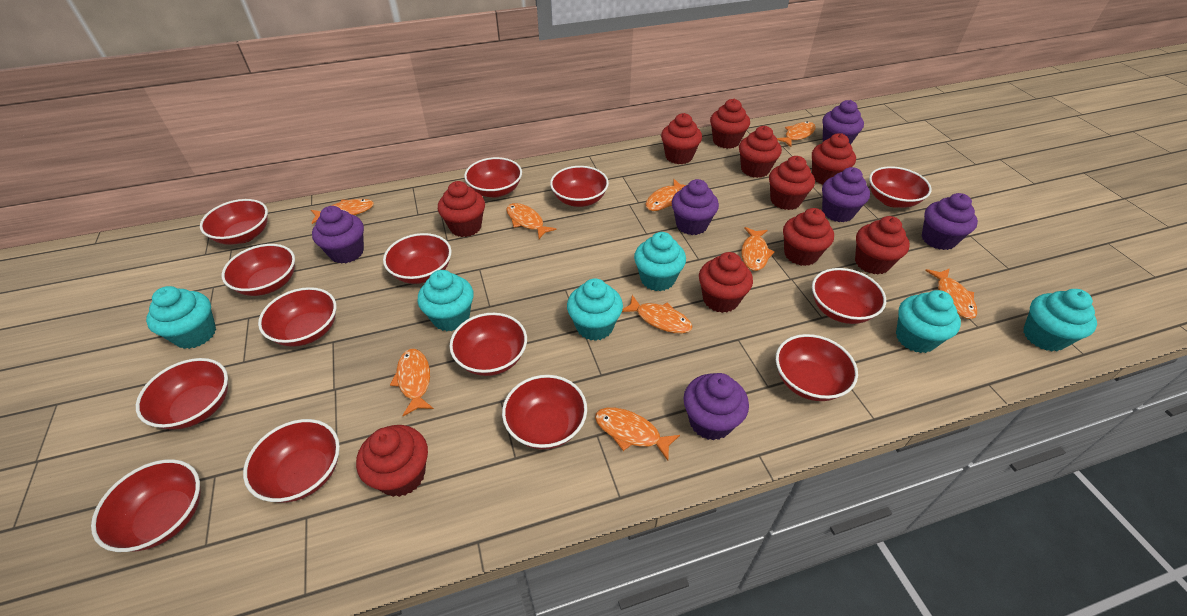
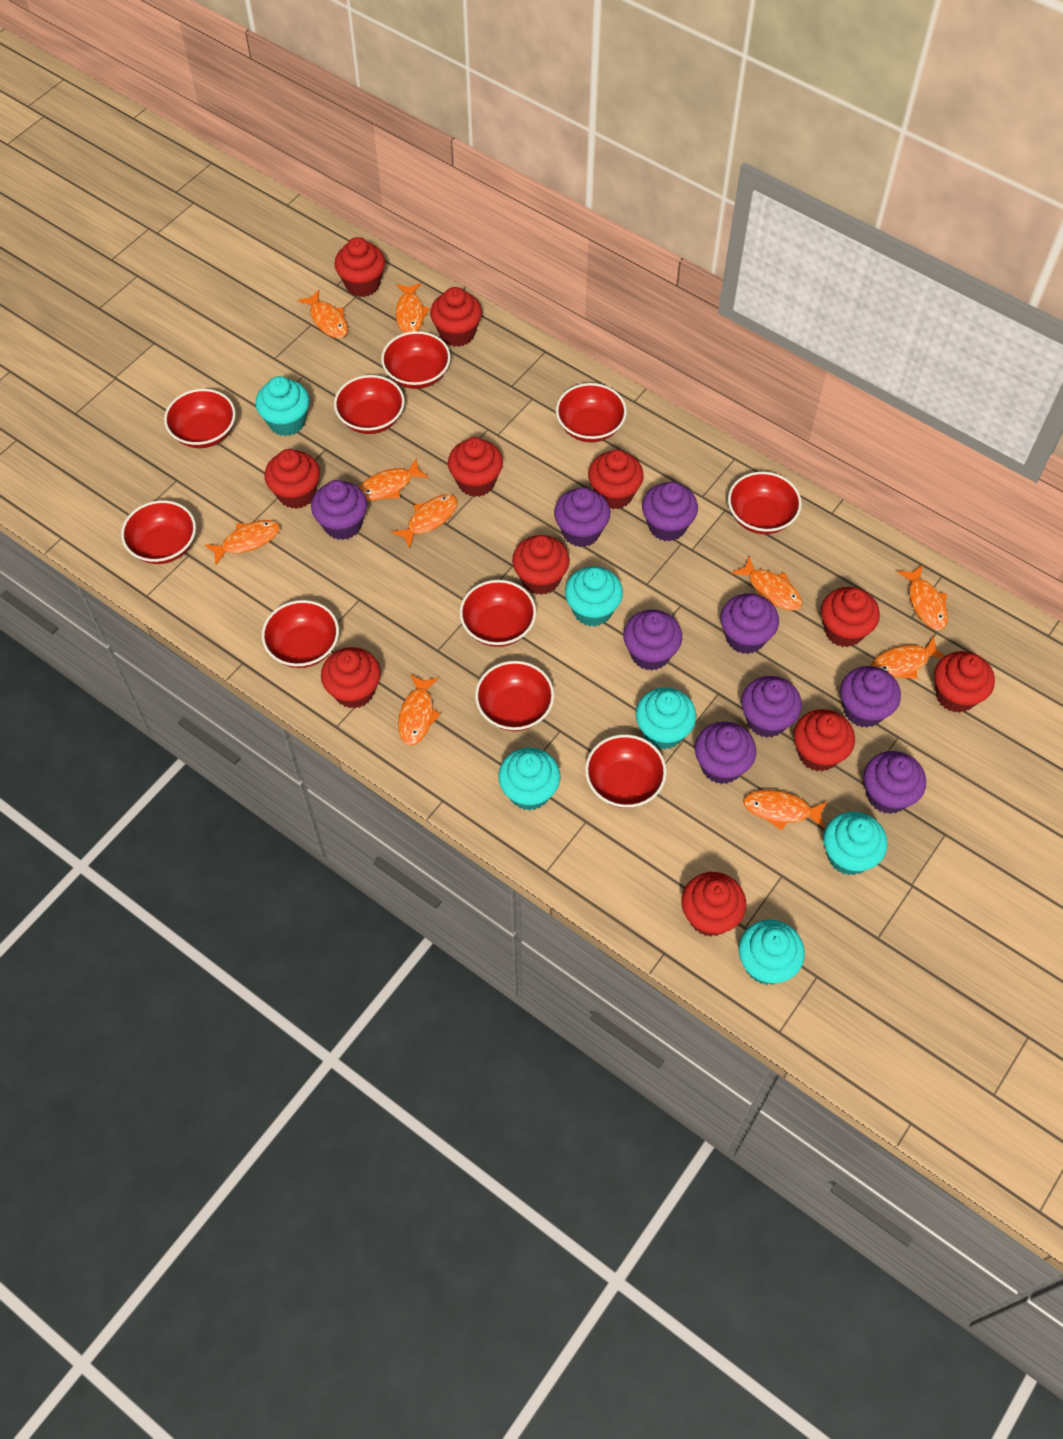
orange fish: 9 -> 10
purple cupcake: 6 -> 9
red bowl: 14 -> 10
red cupcake: 10 -> 11

